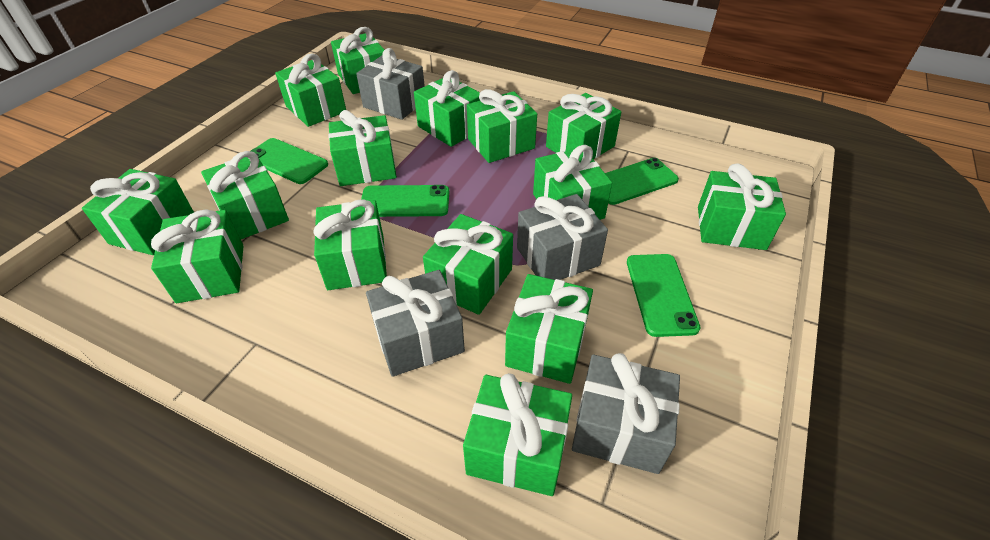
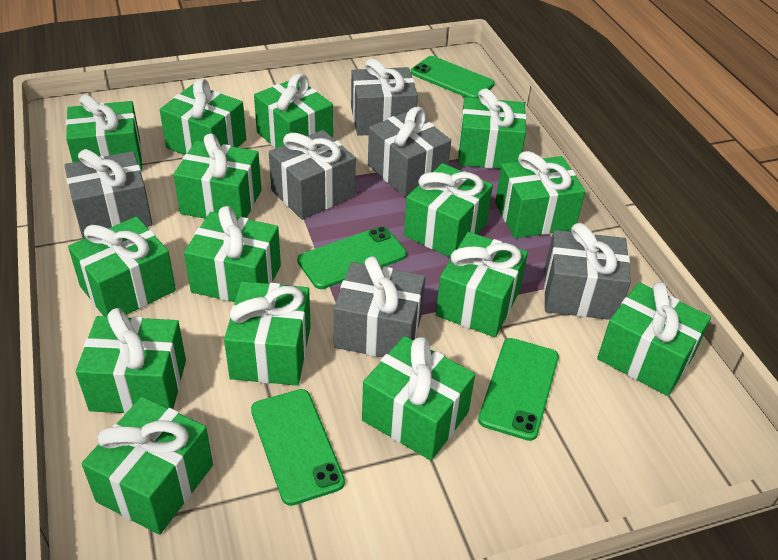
grey gift: 4 -> 6

